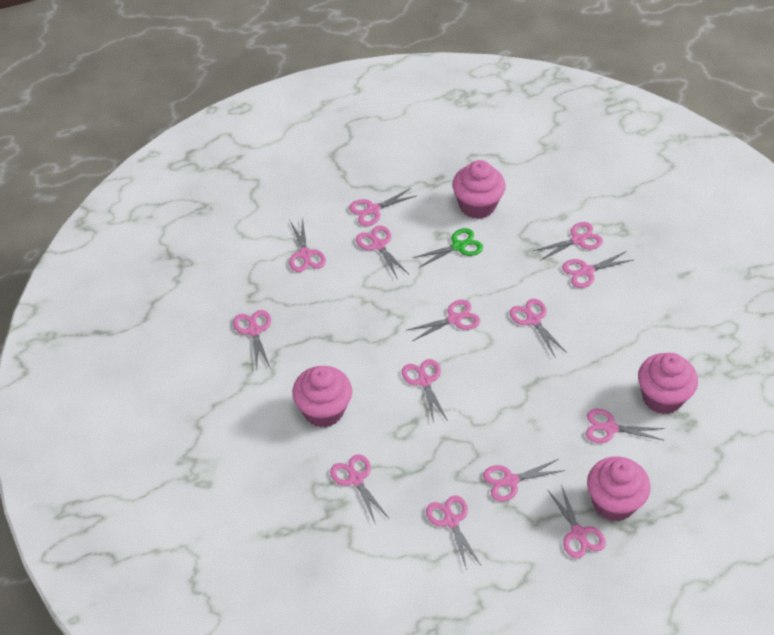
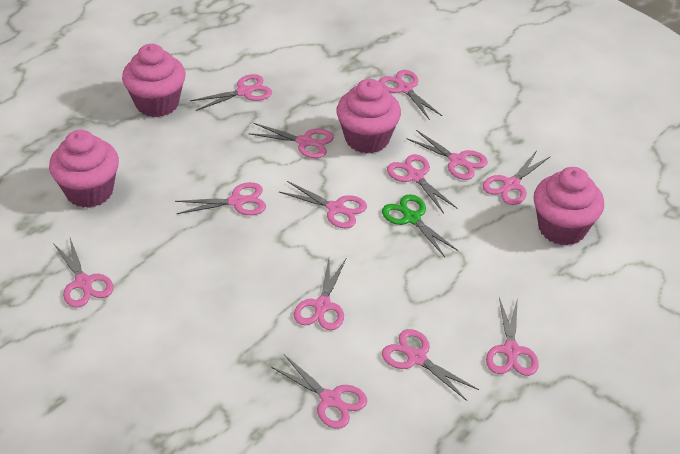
pink scissors: 14 -> 13

